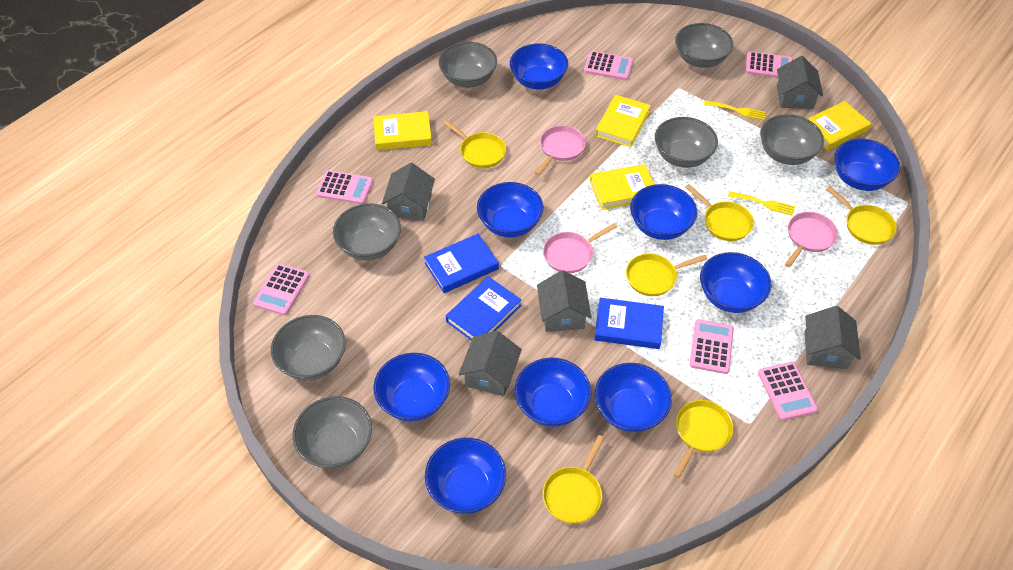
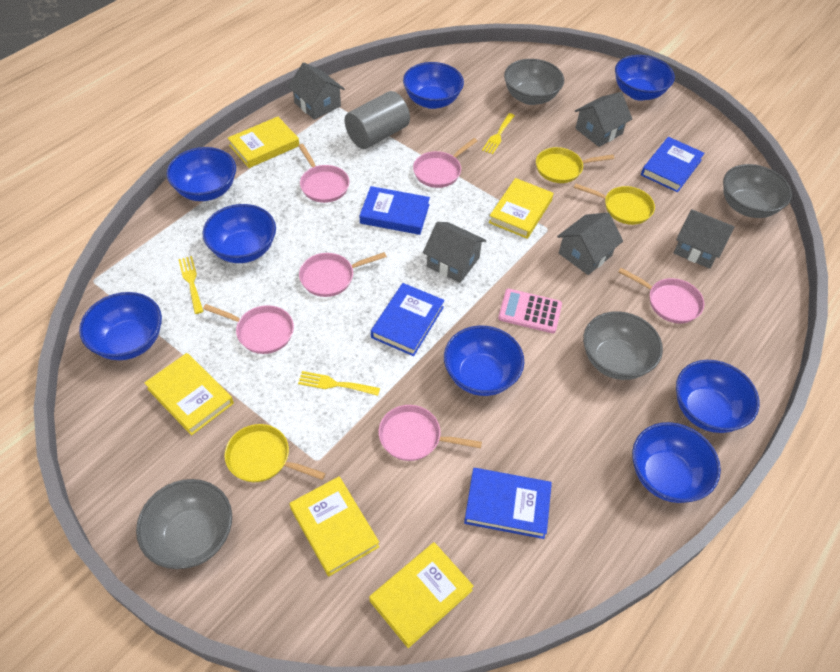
blue book: 3 -> 4
blue bowl: 9 -> 8
grey bowl: 7 -> 4
grey cylinder: 0 -> 1
pink calculator: 6 -> 1
pink pan: 3 -> 6
yellow book: 4 -> 5
yellow fork: 2 -> 3
yellow pan: 6 -> 3

